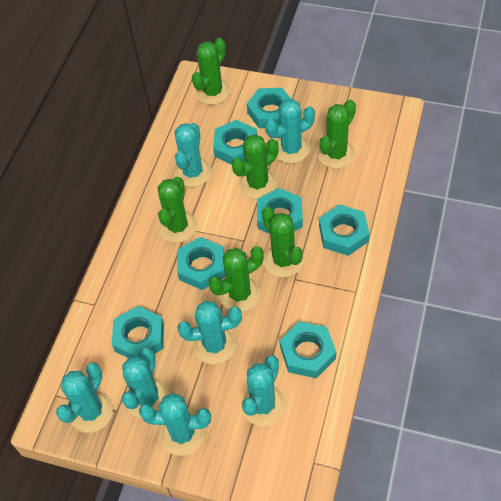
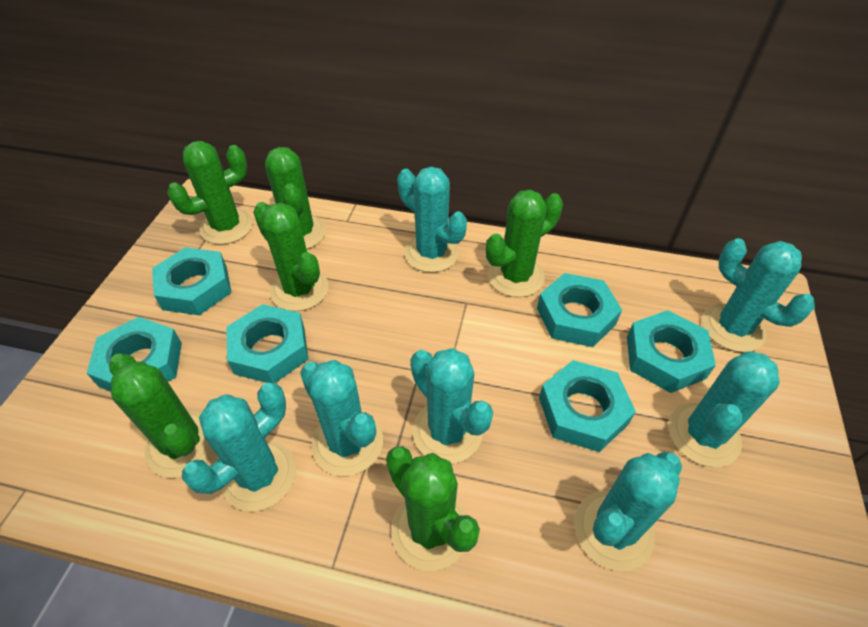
turquoise nut: 7 -> 6

